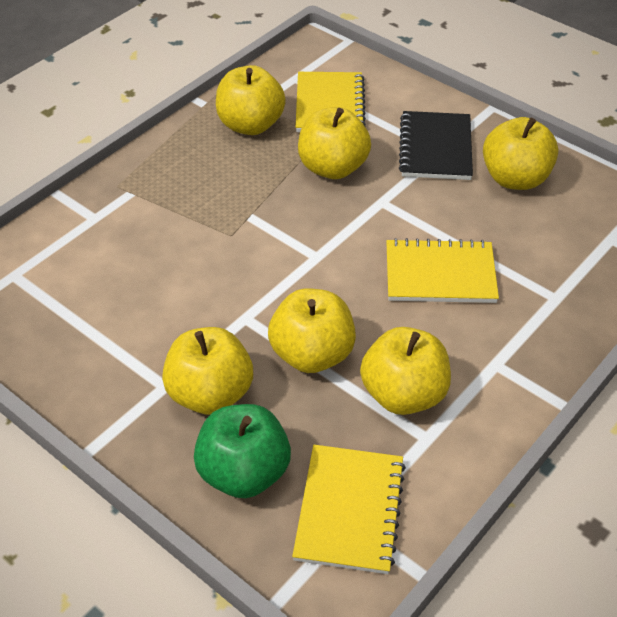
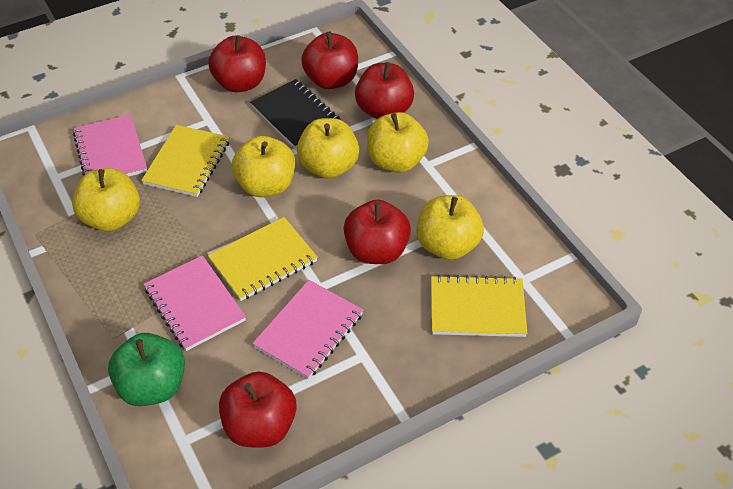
pink notebook: 0 -> 3
red apple: 0 -> 5
yellow apple: 6 -> 5

